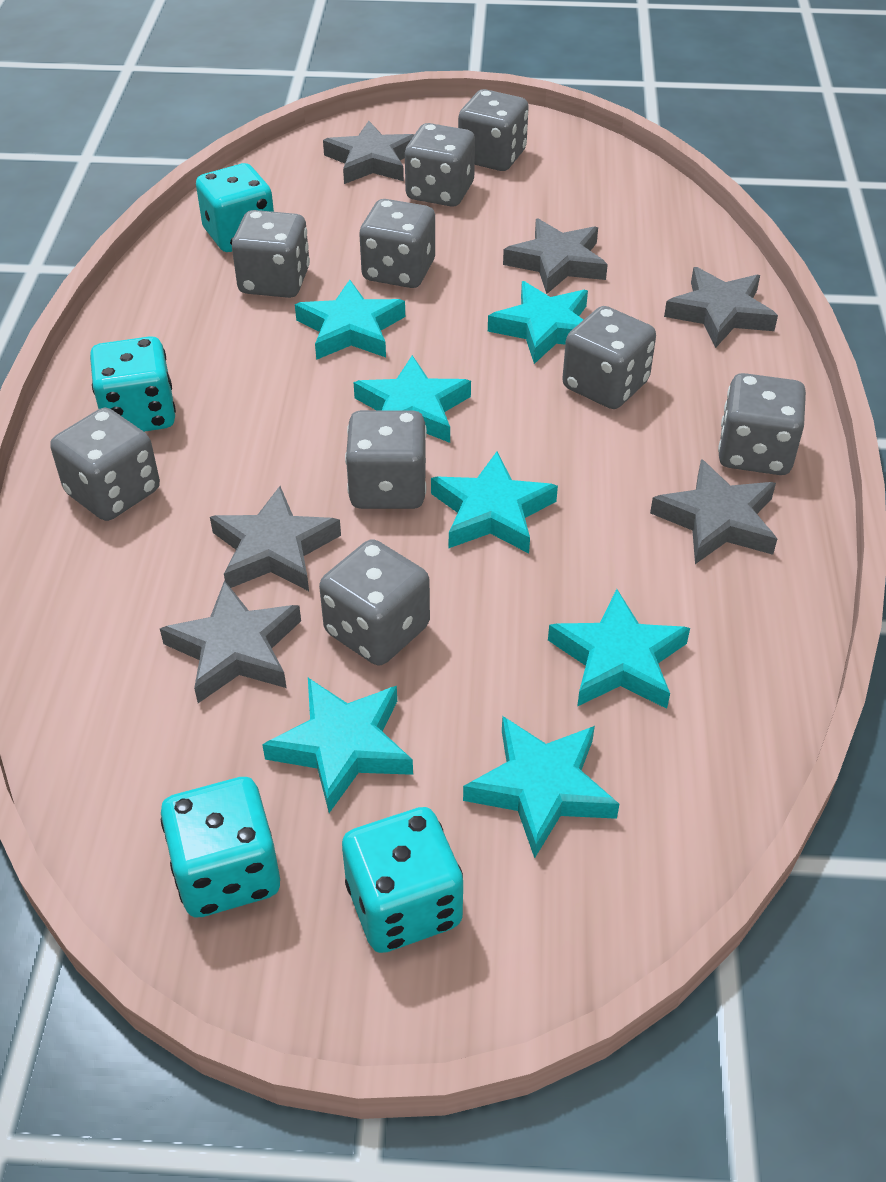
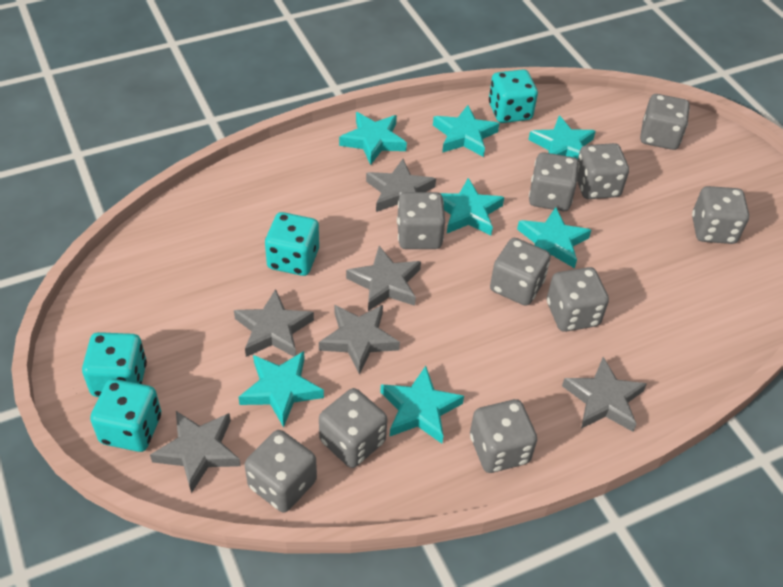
grey dice: 9 -> 10

